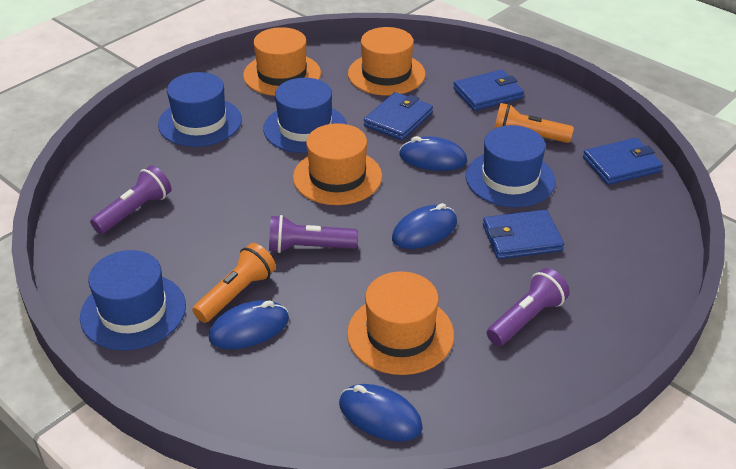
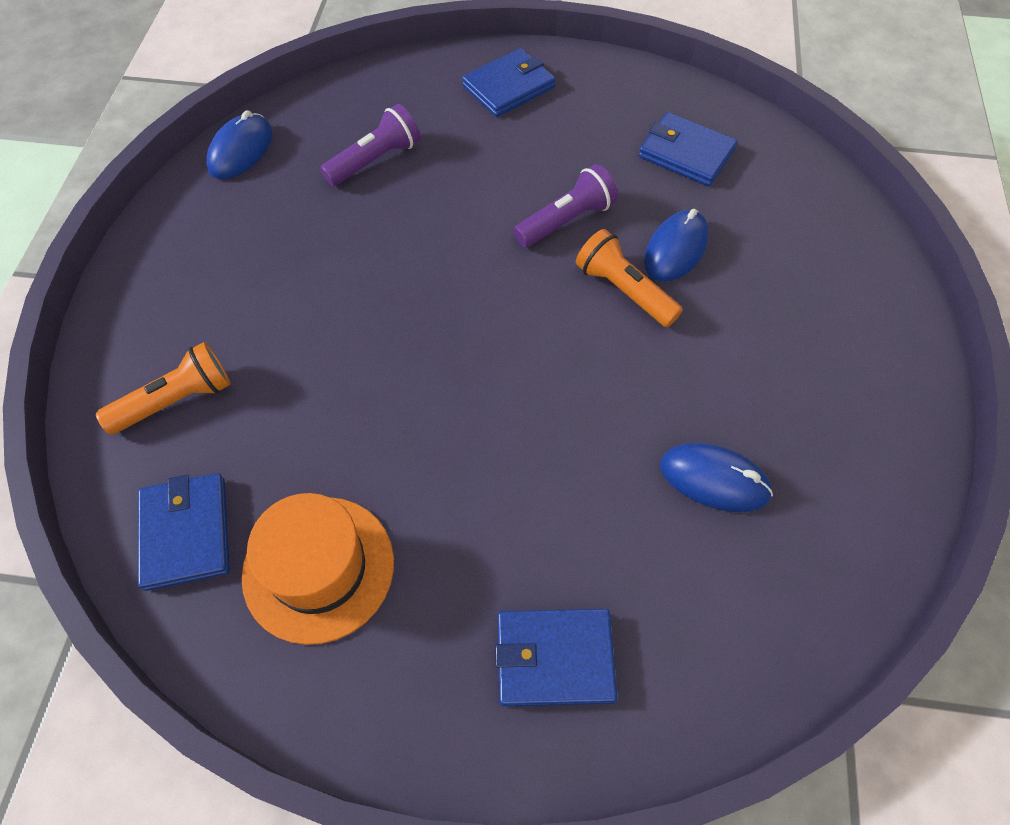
blue hat: 4 -> 0
blue mouse: 4 -> 3
orange hat: 4 -> 1
purple flashlight: 3 -> 2

